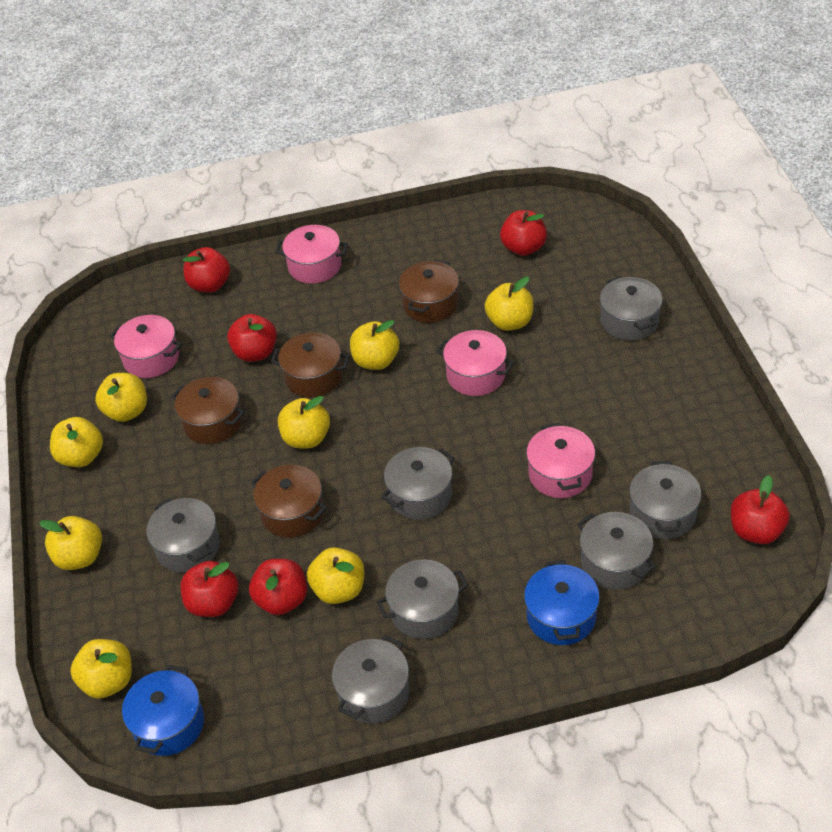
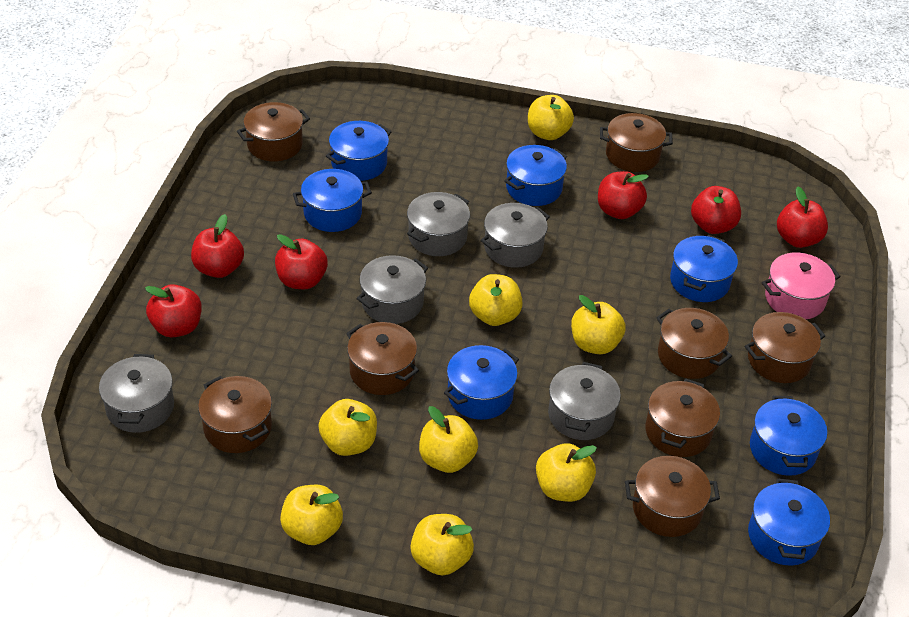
blue pot: 2 -> 7
brown pot: 4 -> 8
grey pot: 7 -> 5
pink pot: 4 -> 1

